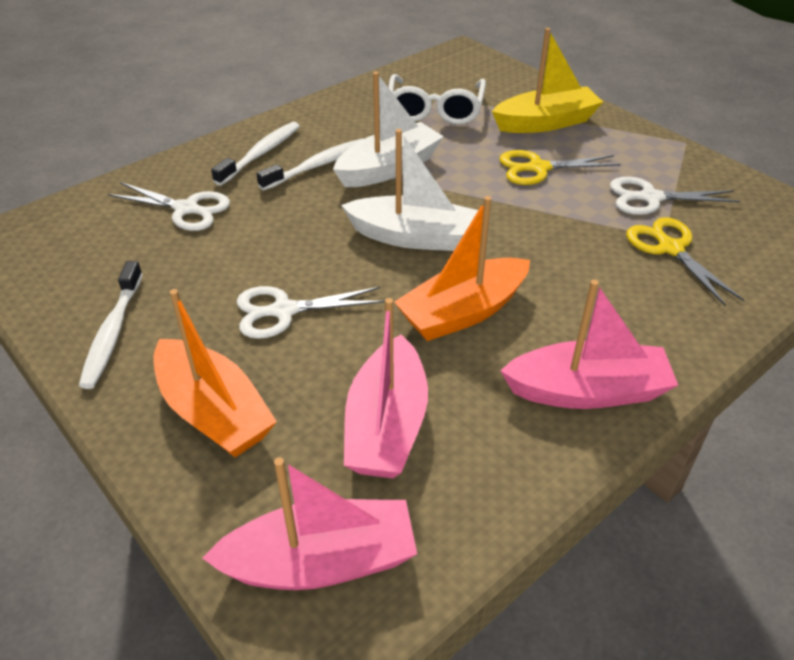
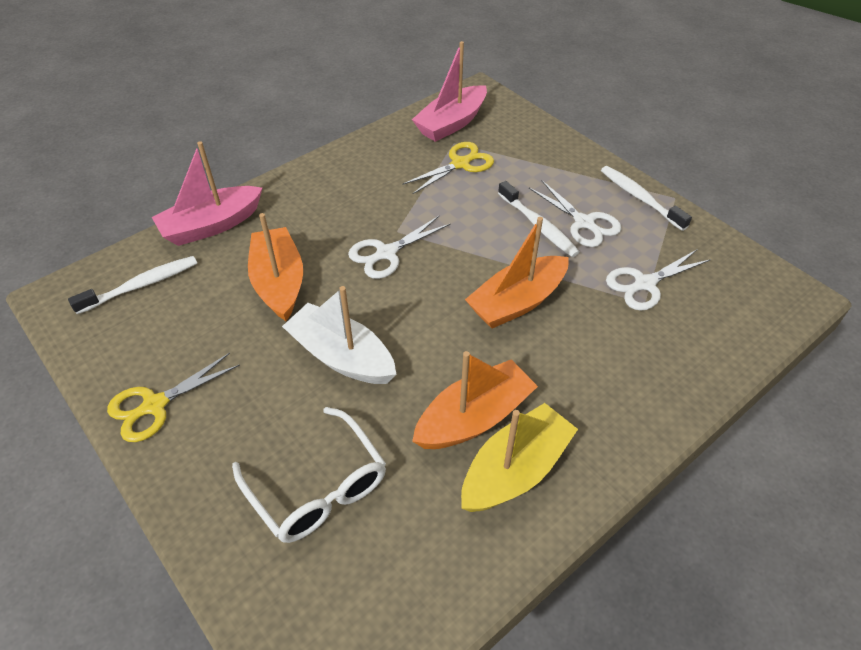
orange boat: 2 -> 3
pink boat: 3 -> 2
white boat: 2 -> 1

